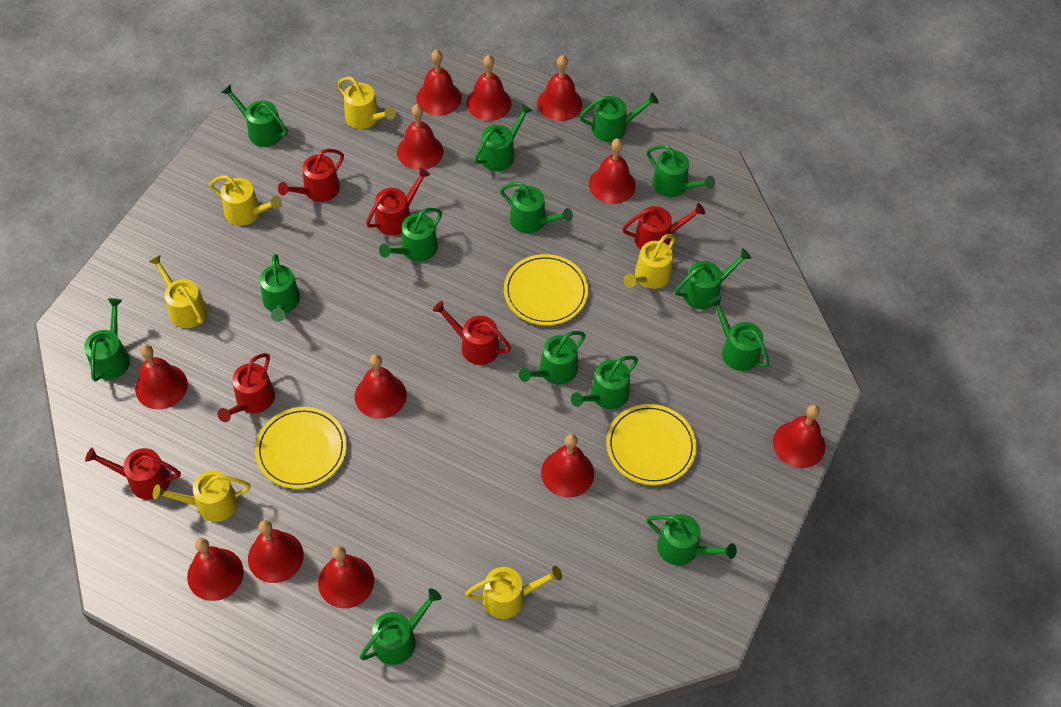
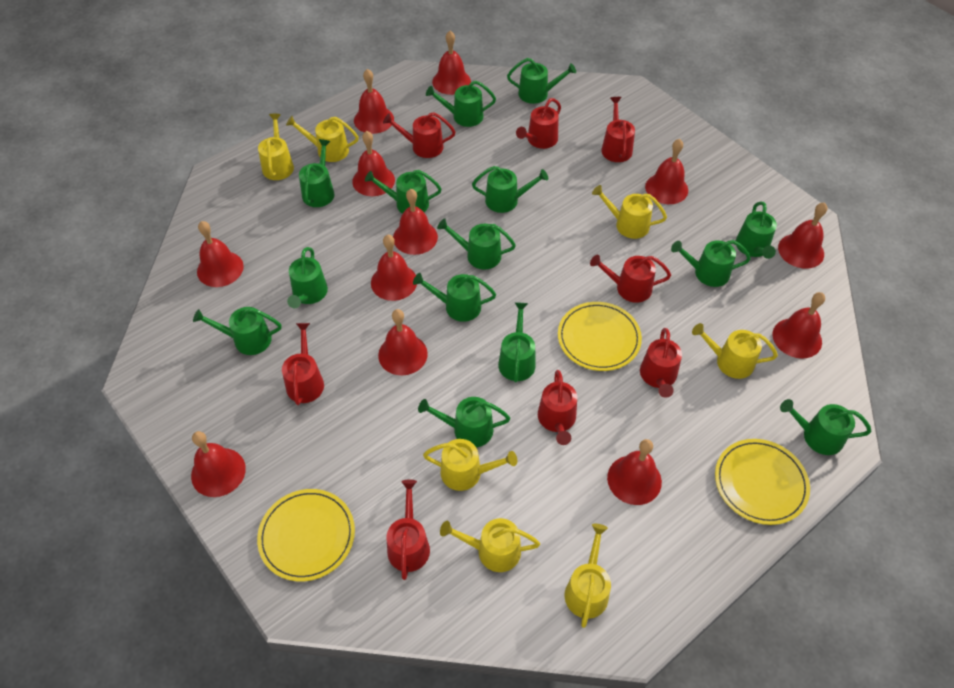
red watering can: 6 -> 8
yellow watering can: 6 -> 7

